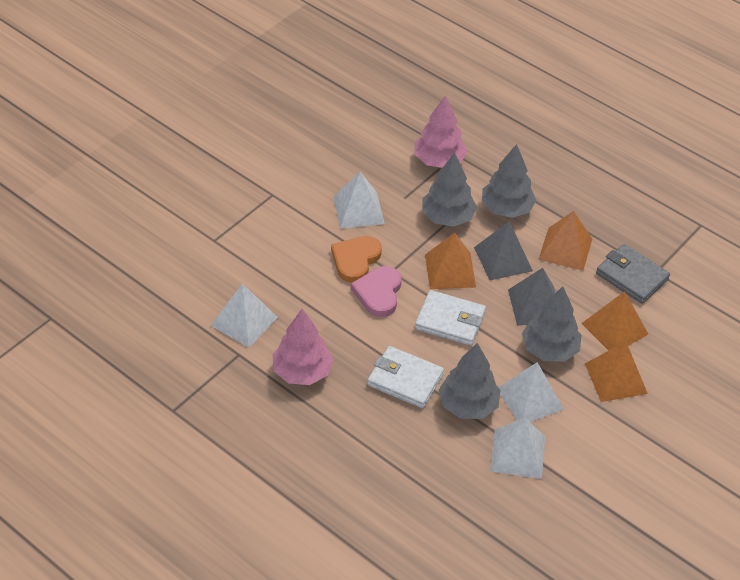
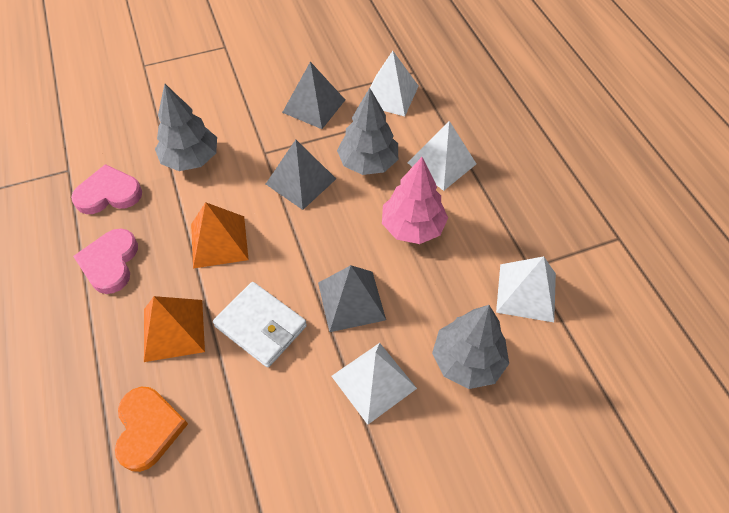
grey pyramid: 2 -> 3
grey tree: 4 -> 3
grey wallet: 1 -> 0
orange pyramid: 4 -> 2
pink heart: 1 -> 2
pink tree: 2 -> 1
white wallet: 2 -> 1

